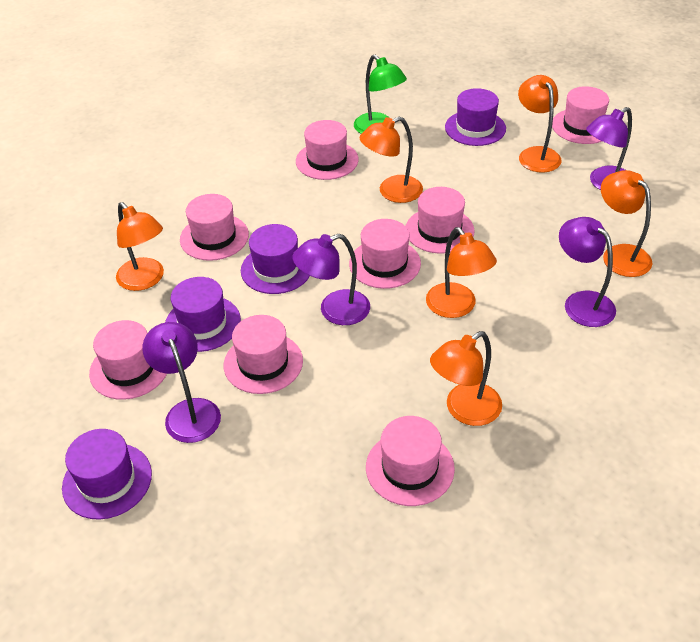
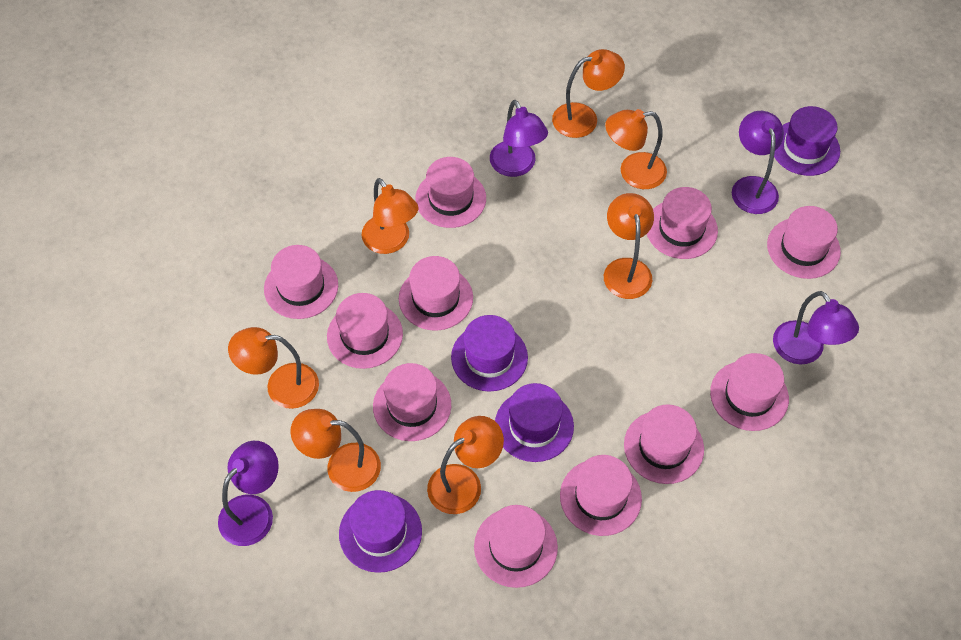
green lamp: 1 -> 0
orange lamp: 6 -> 7
pink hat: 8 -> 11

